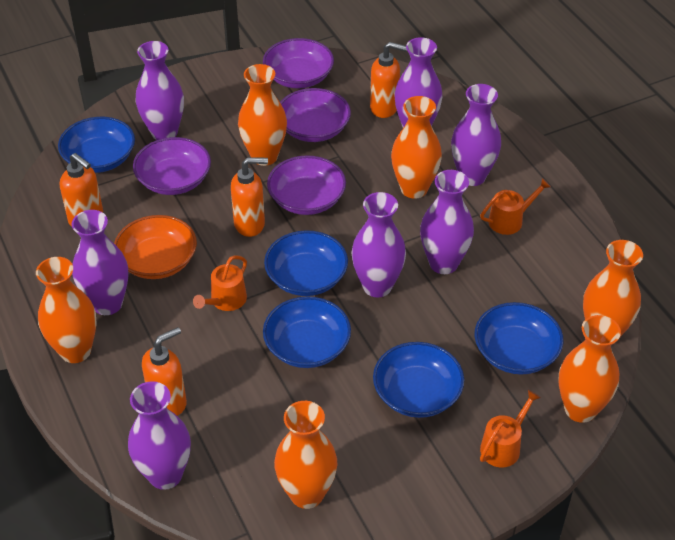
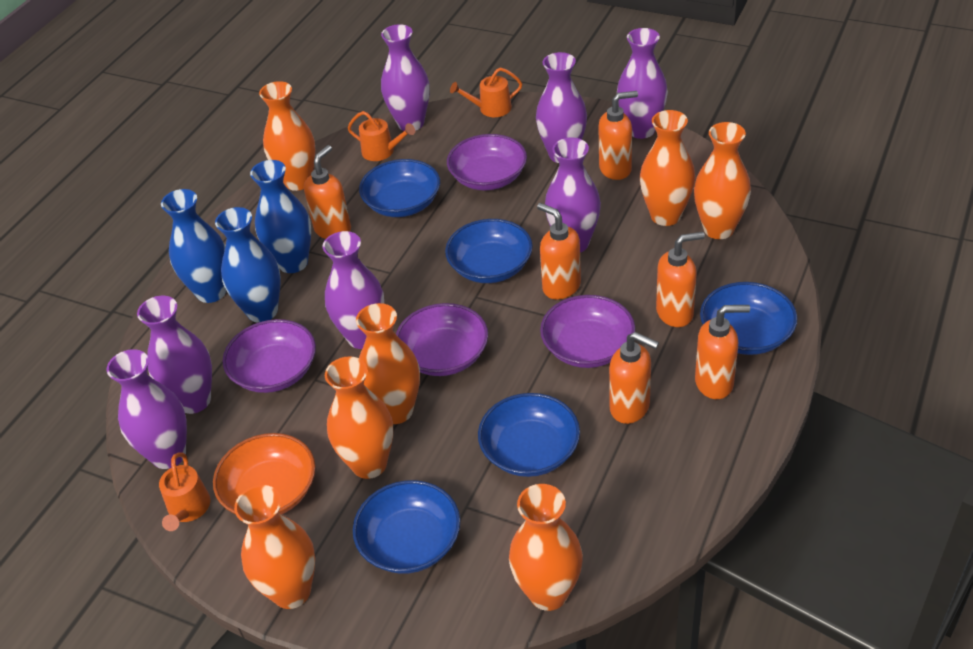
blue vase: 0 -> 3
orange soap dispenser: 4 -> 6
orange vase: 6 -> 7

